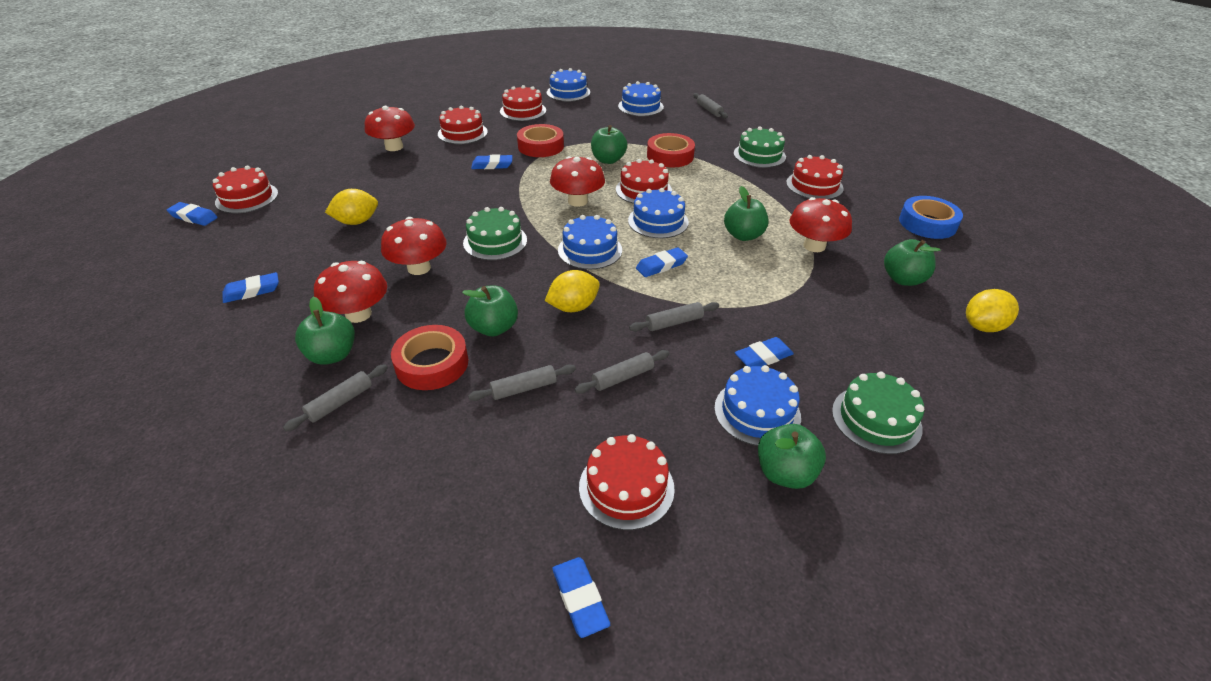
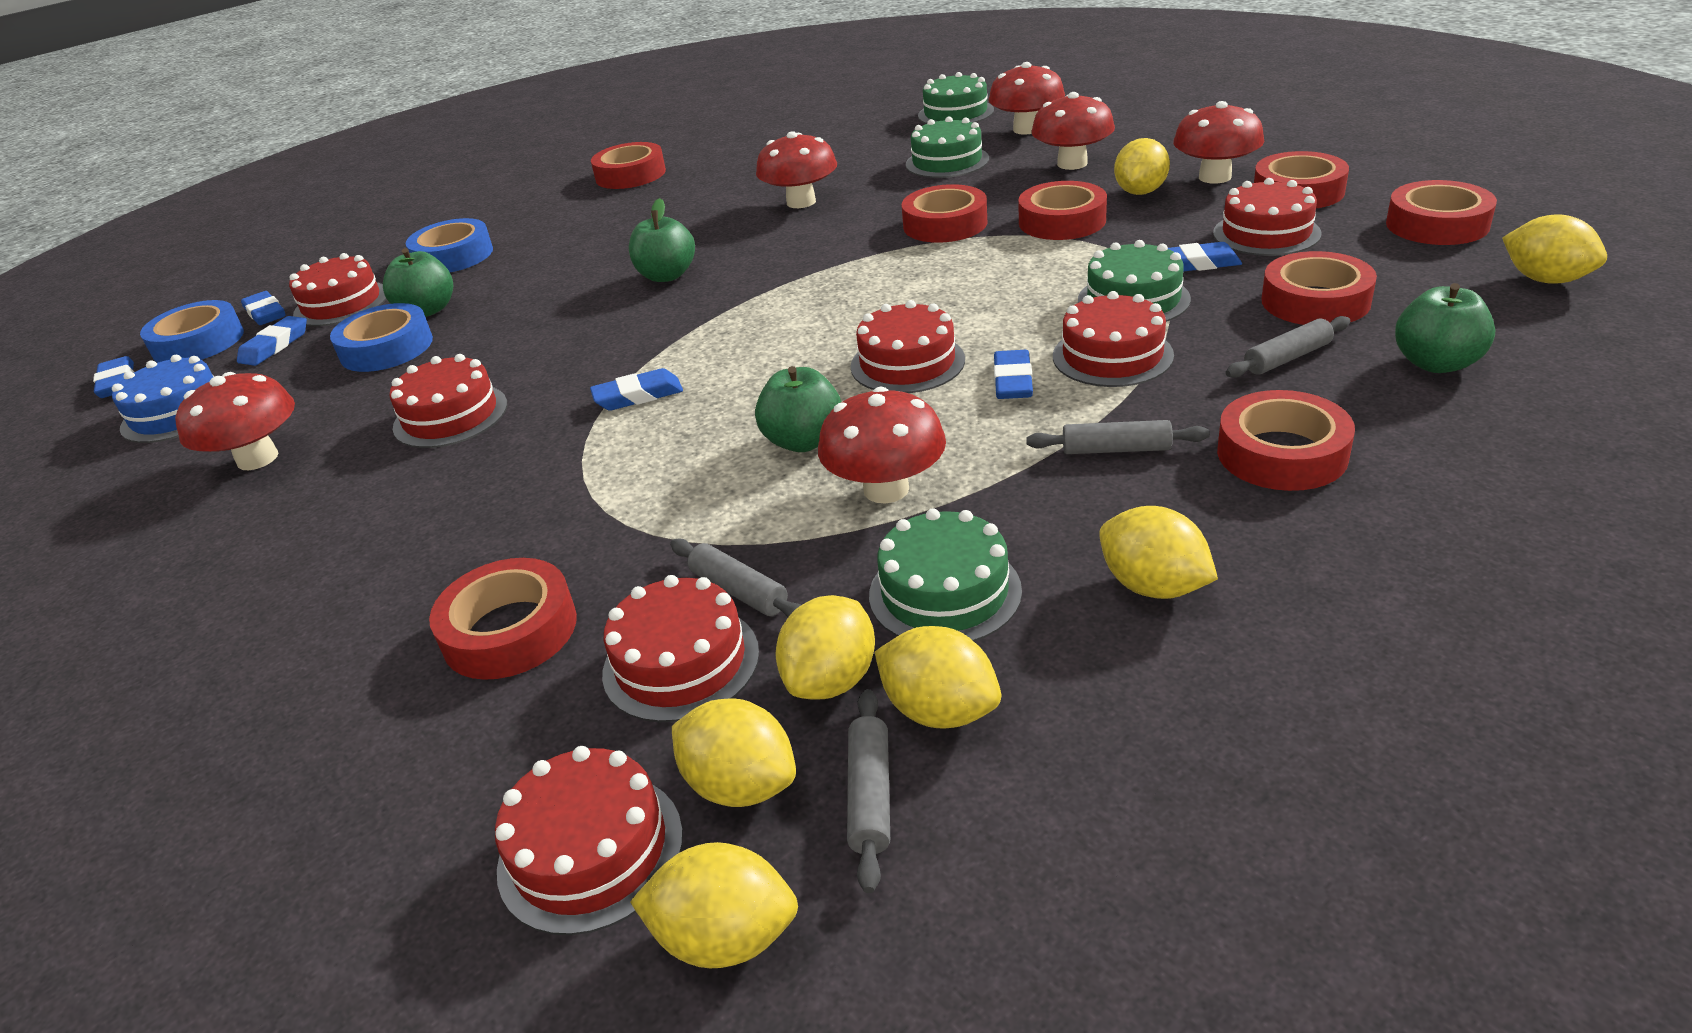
blue cake: 5 -> 1
blue tape: 1 -> 3
green apple: 6 -> 4
green cake: 3 -> 4
grey rolling pin: 5 -> 4
red cake: 6 -> 7
red mushroom: 5 -> 6
red tape: 3 -> 8
yellow lemon: 3 -> 7

